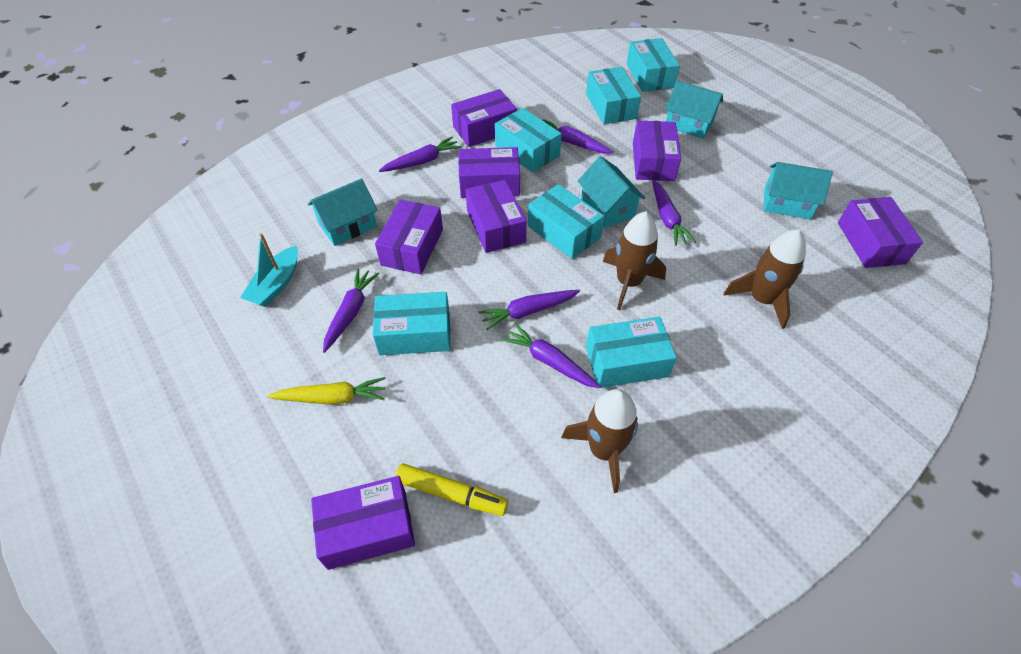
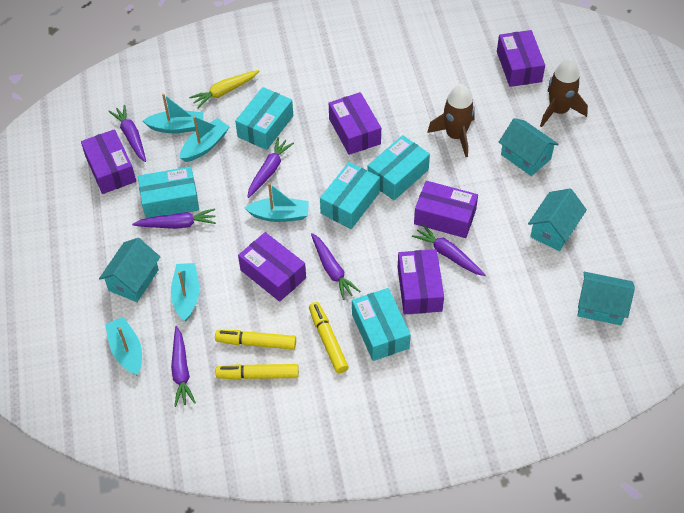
brown rocket: 3 -> 2
purple box: 7 -> 6
turquoise boat: 1 -> 5
turquoise box: 6 -> 5
yellow marker: 1 -> 3

